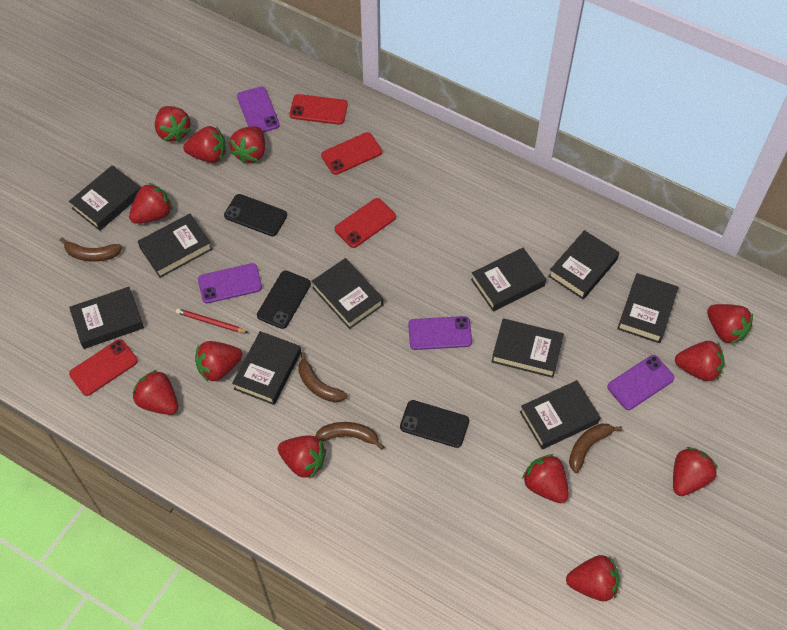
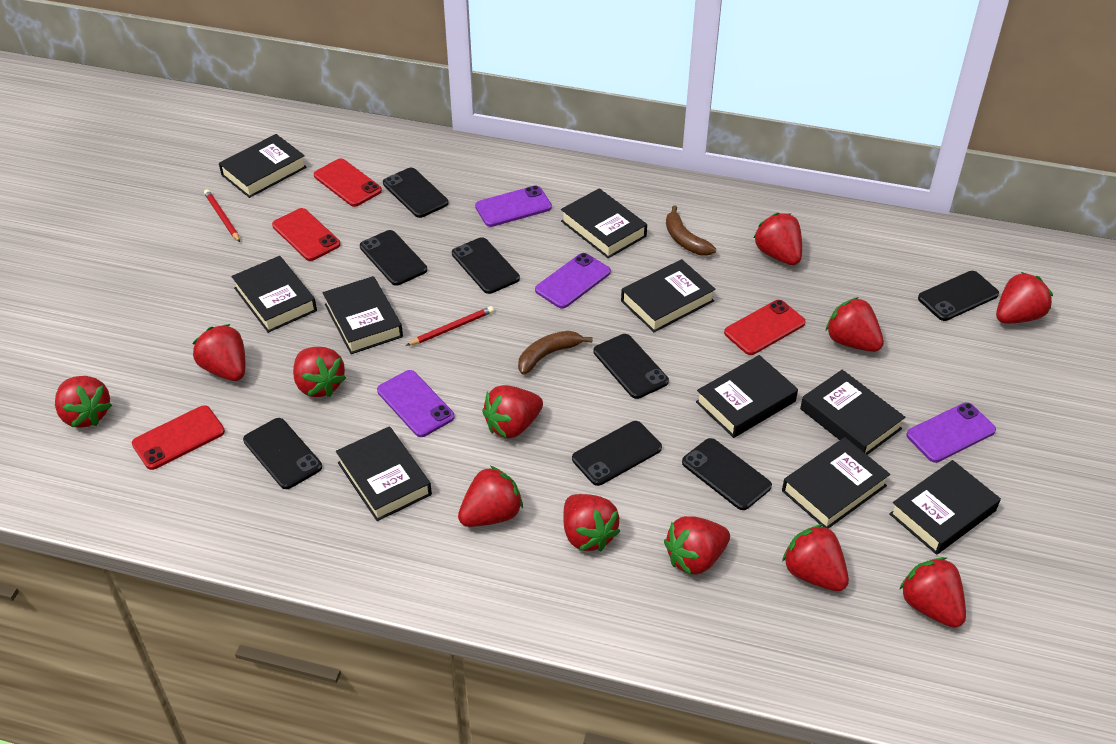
black phone: 3 -> 8
brown banana: 4 -> 2
red pencil: 1 -> 2

